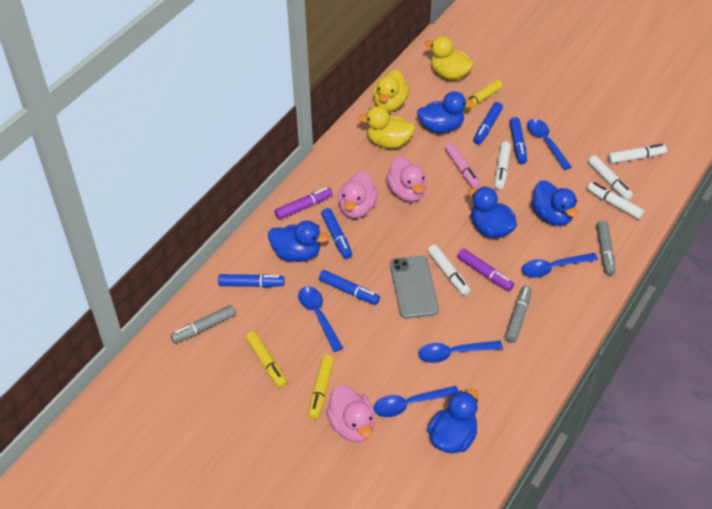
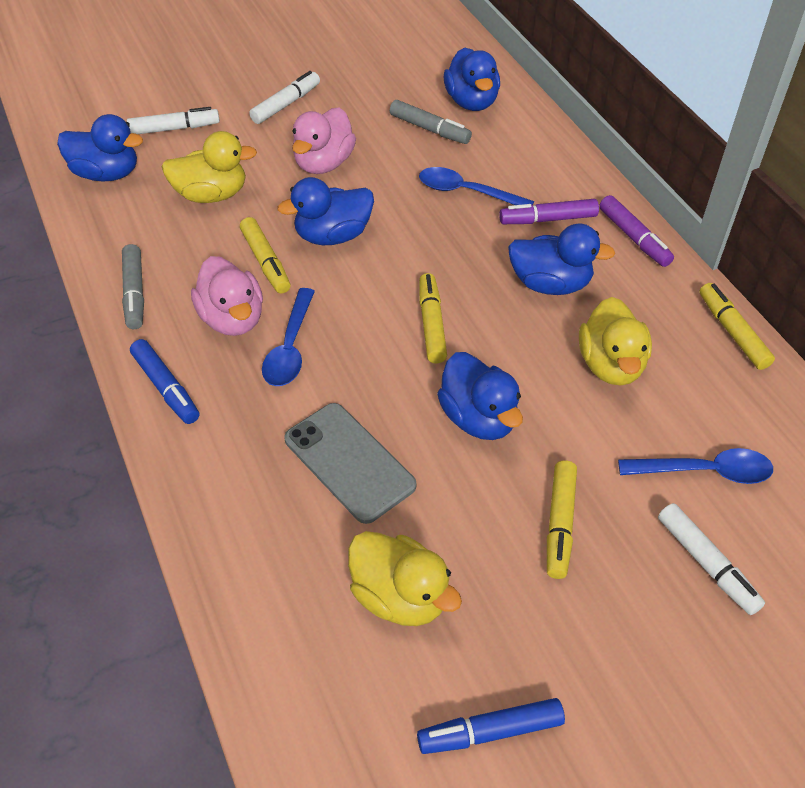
blue marker: 5 -> 2
blue spoon: 5 -> 3
grey marker: 3 -> 2
pink duck: 3 -> 2
pink marker: 1 -> 0
white marker: 5 -> 3
yellow marker: 3 -> 4

